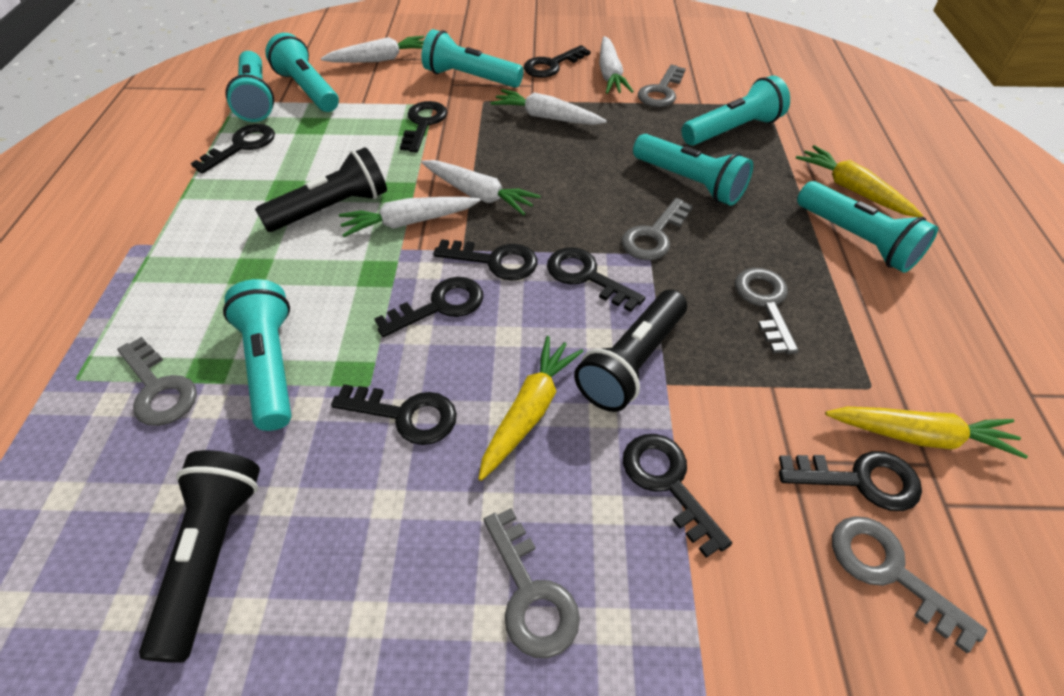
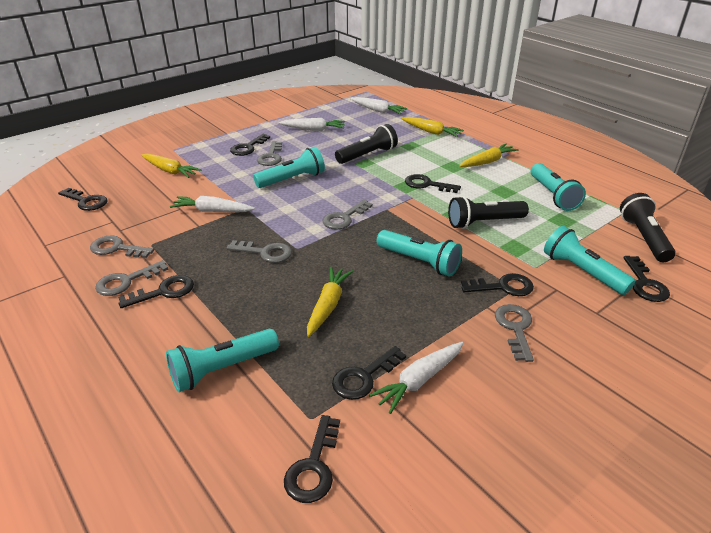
black key: 9 -> 8
turquoise flashlight: 7 -> 5
white carrot: 5 -> 4
yellow carrot: 3 -> 4

